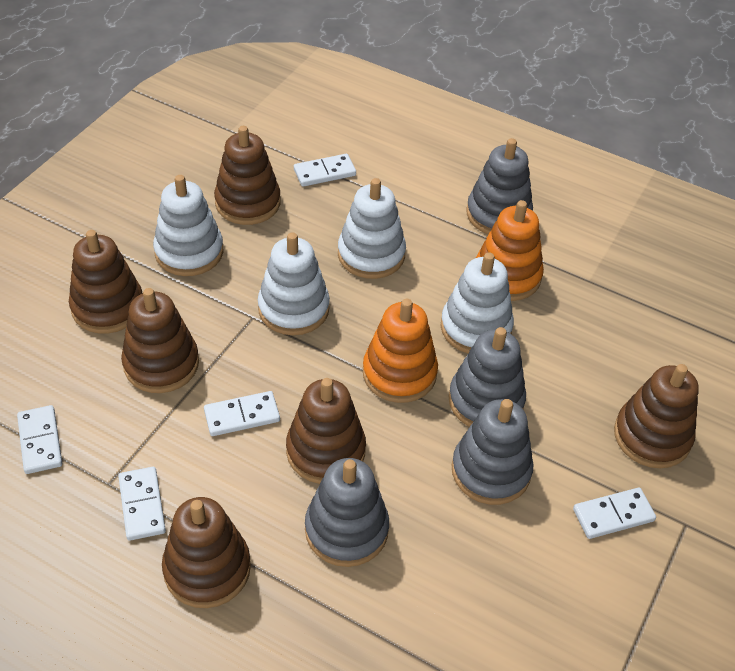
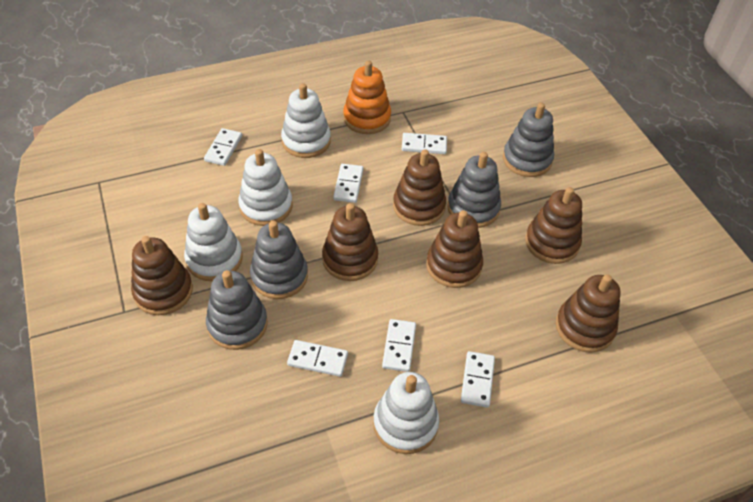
orange stacking toy: 2 -> 1
white domino: 5 -> 6

